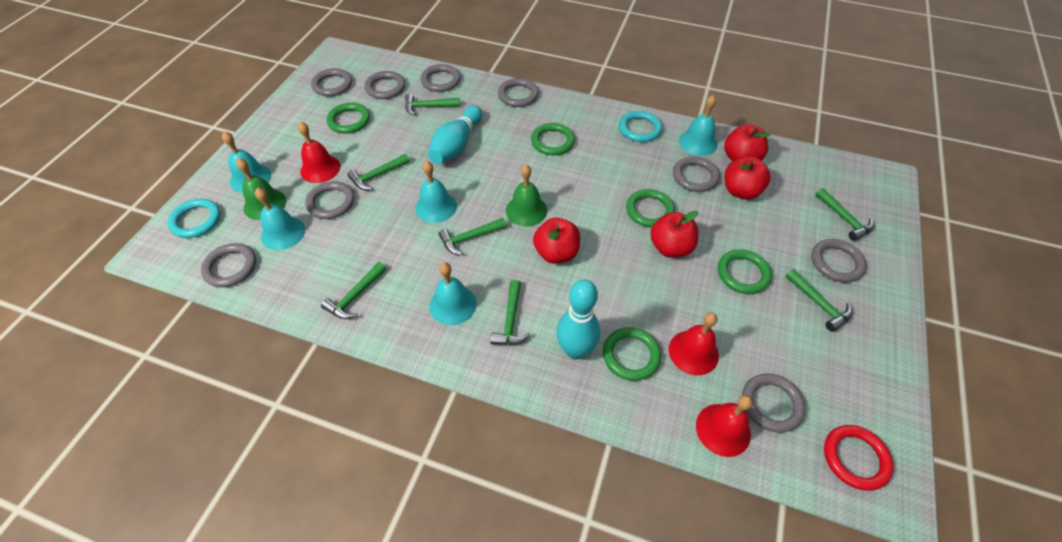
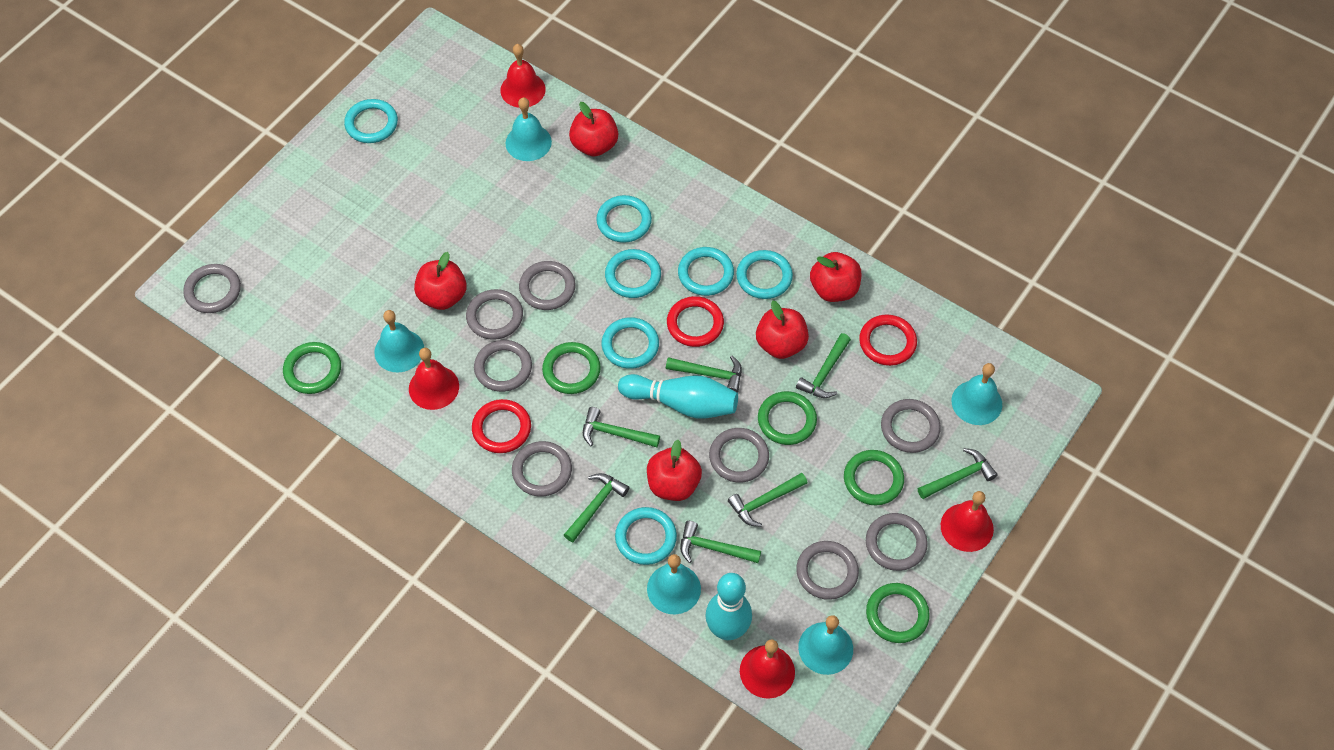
green bell: 2 -> 0
red apple: 4 -> 5
red bell: 3 -> 4
red ring: 1 -> 3
turquoise ring: 2 -> 7

